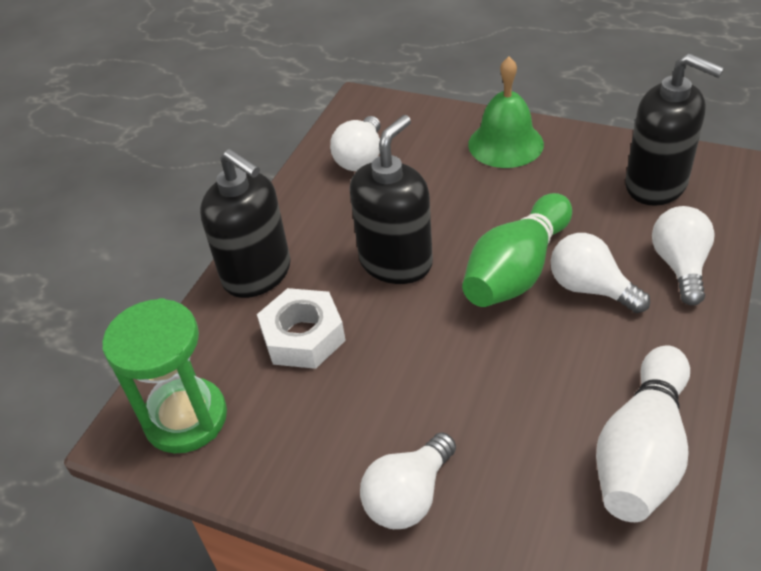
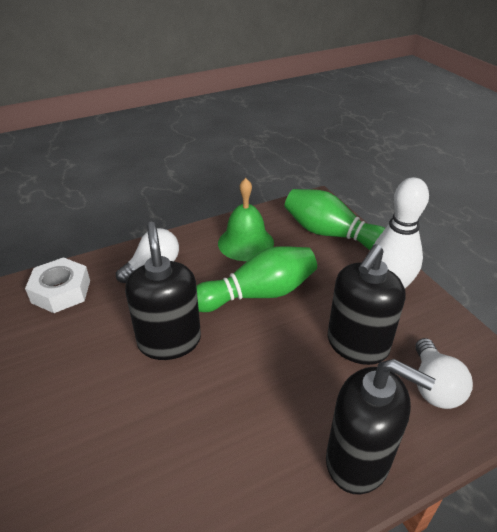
green bowling pin: 1 -> 2
green hourglass: 1 -> 0
white light bulb: 4 -> 2

